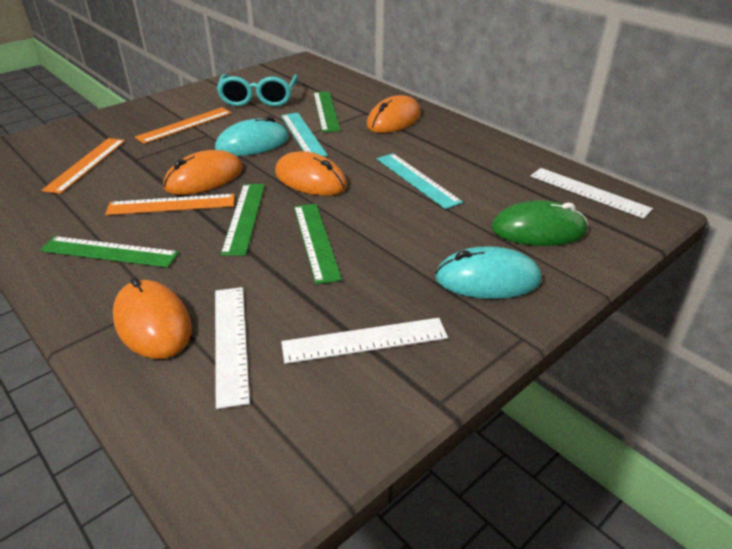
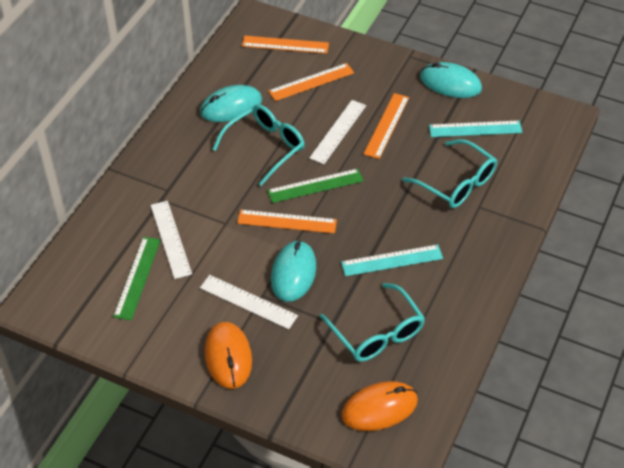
green mouse: 1 -> 0
green ruler: 4 -> 2
orange mouse: 4 -> 2
orange ruler: 3 -> 4
turquoise glasses: 1 -> 3
turquoise mouse: 2 -> 3

